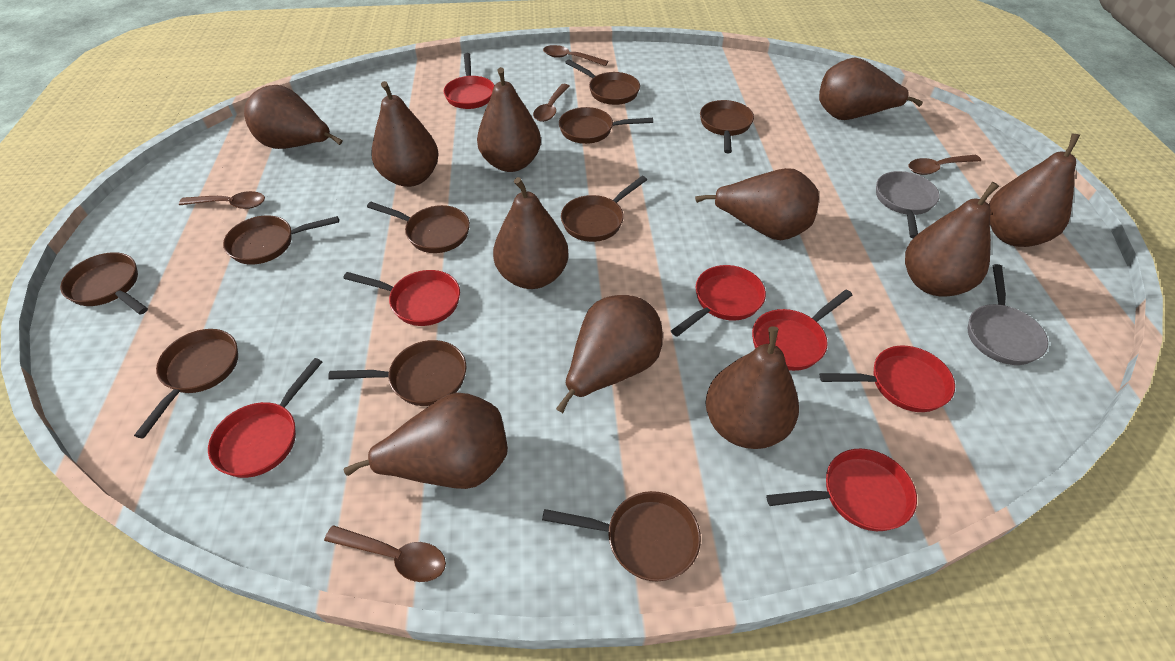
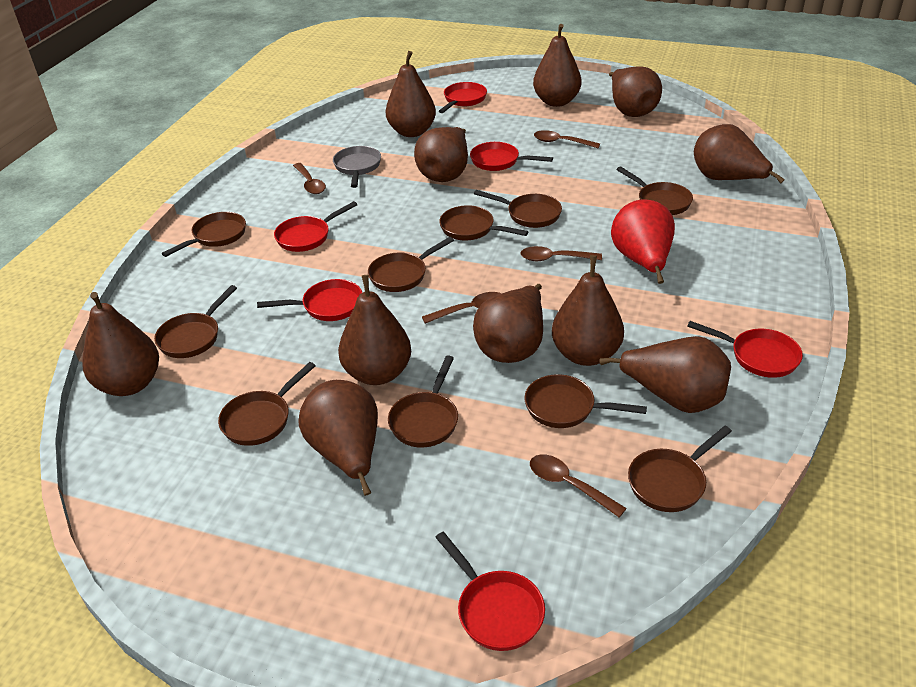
grey pan: 2 -> 1
red pan: 7 -> 6
red pear: 0 -> 1

